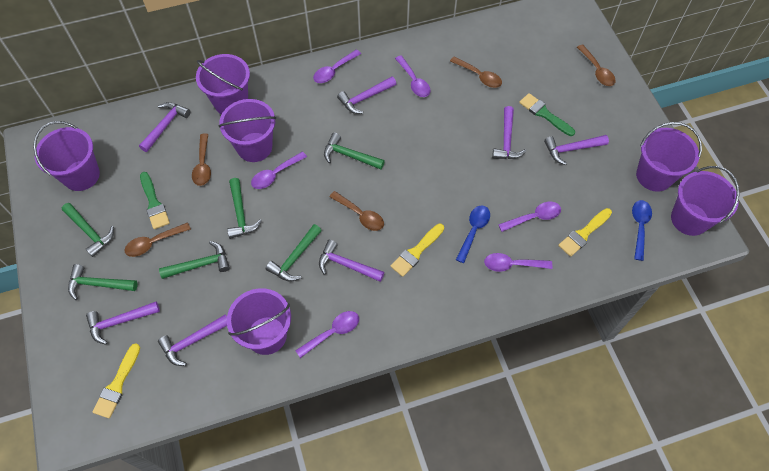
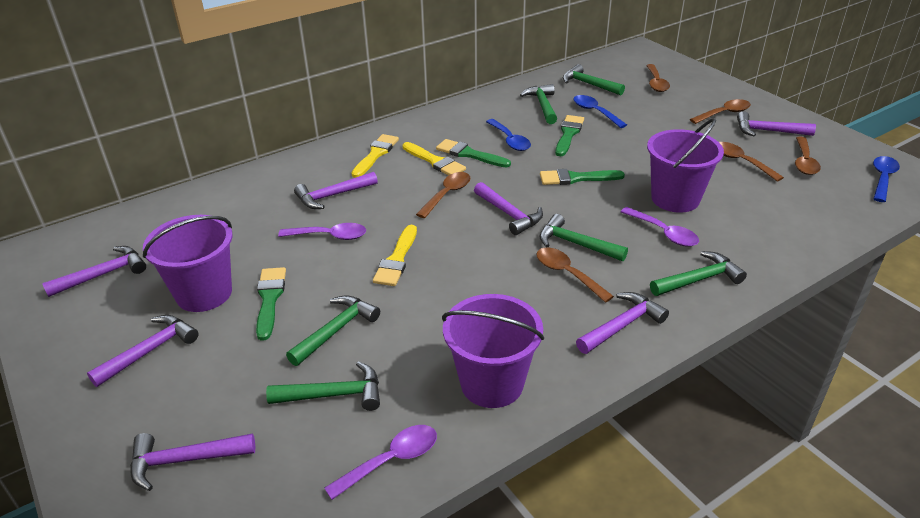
blue spoon: 2 -> 3
brown spoon: 5 -> 6
green brush: 2 -> 4
purple bucket: 6 -> 3
purple spoon: 6 -> 3

